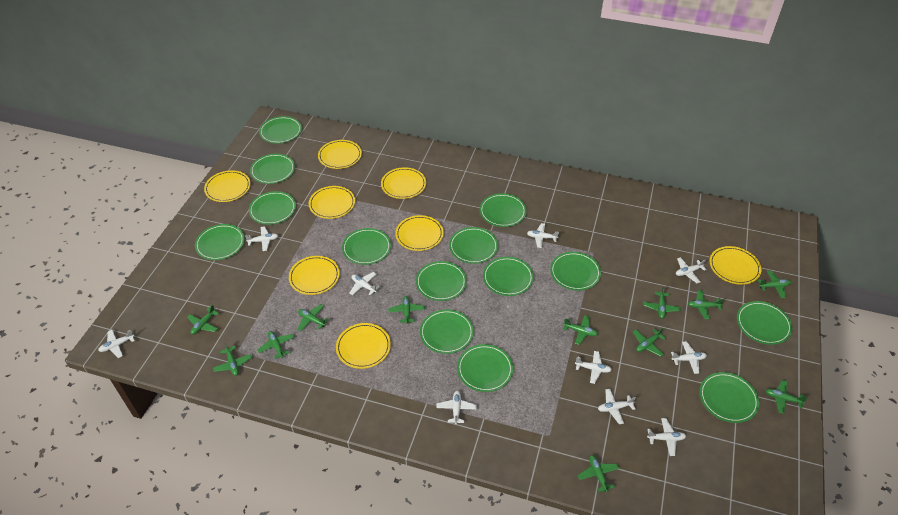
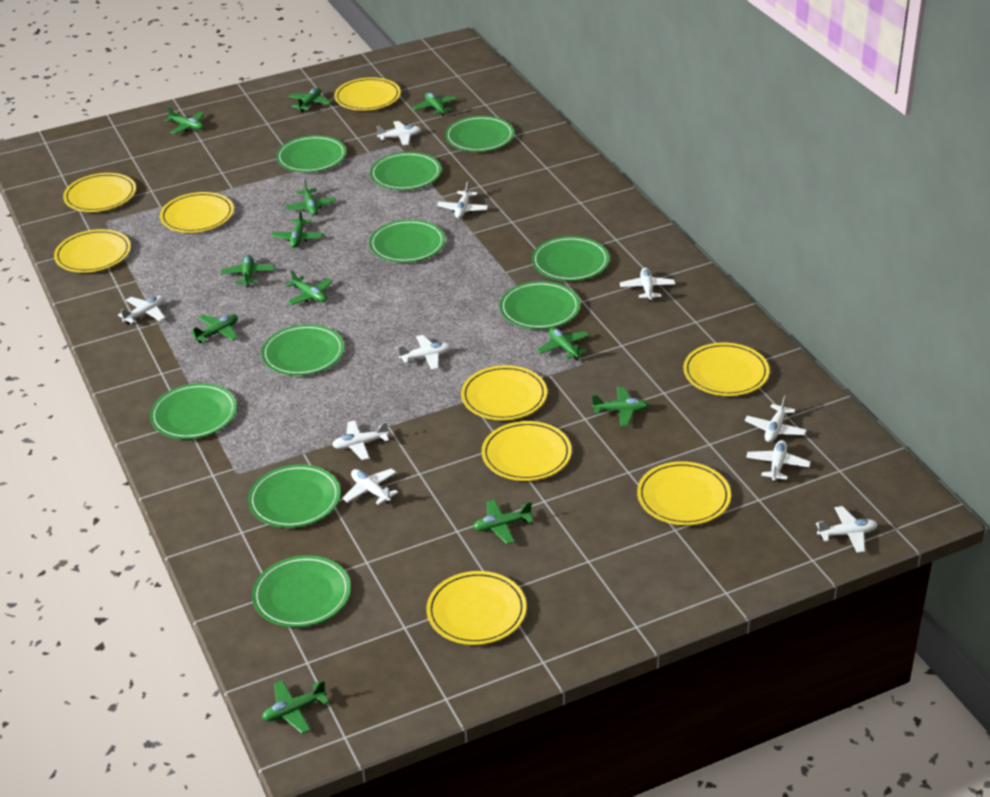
green plate: 14 -> 10
yellow plate: 8 -> 9

